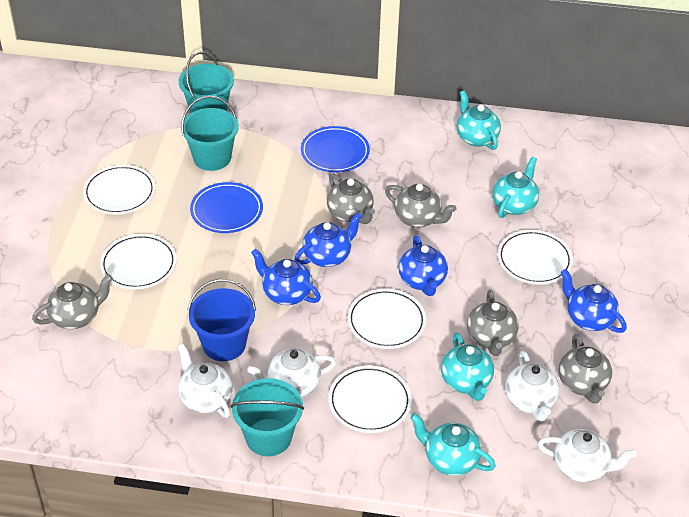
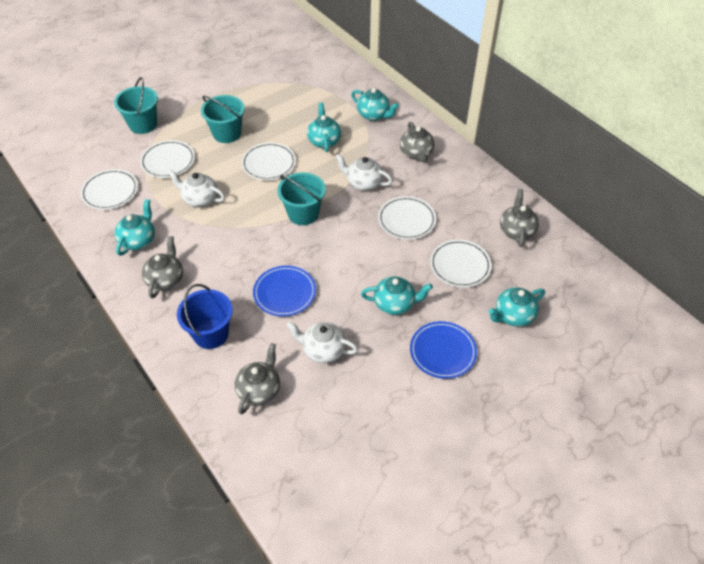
blue teapot: 4 -> 0
grey teapot: 5 -> 4
turquoise teapot: 4 -> 5
white teapot: 4 -> 3

